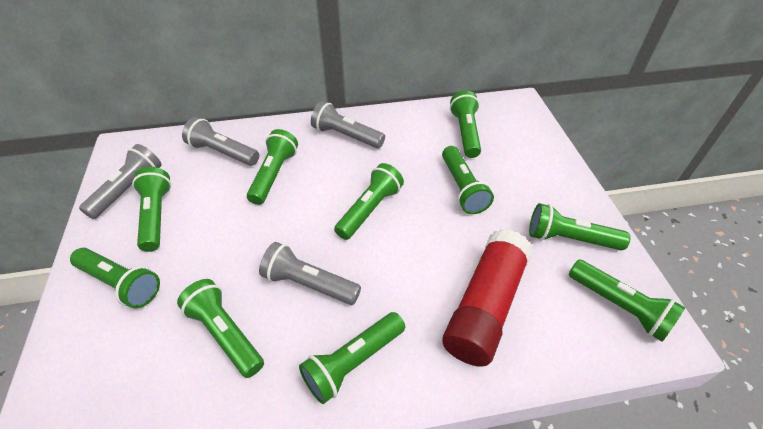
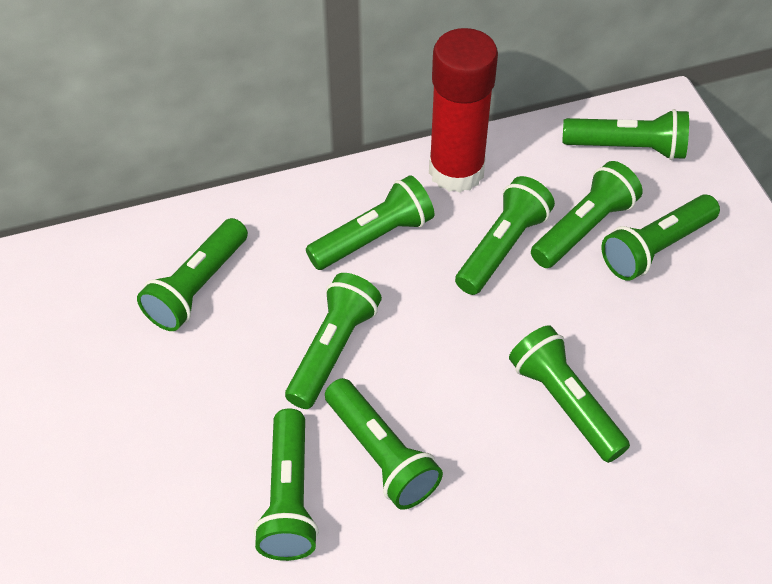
grey flashlight: 4 -> 0

